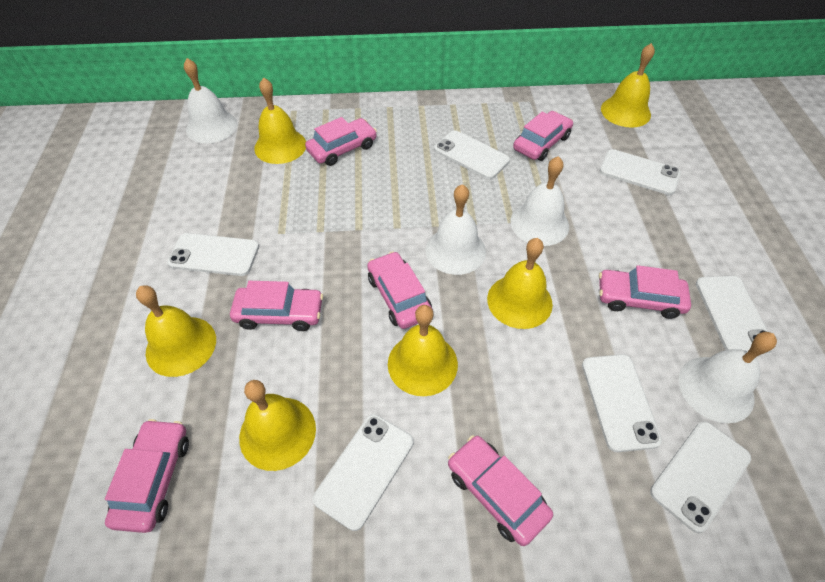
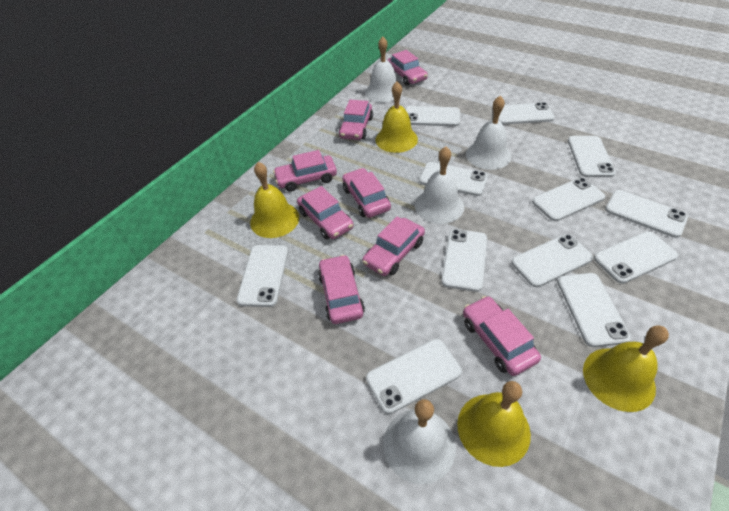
pink car: 7 -> 8
white phone: 7 -> 12
yellow bell: 6 -> 4

